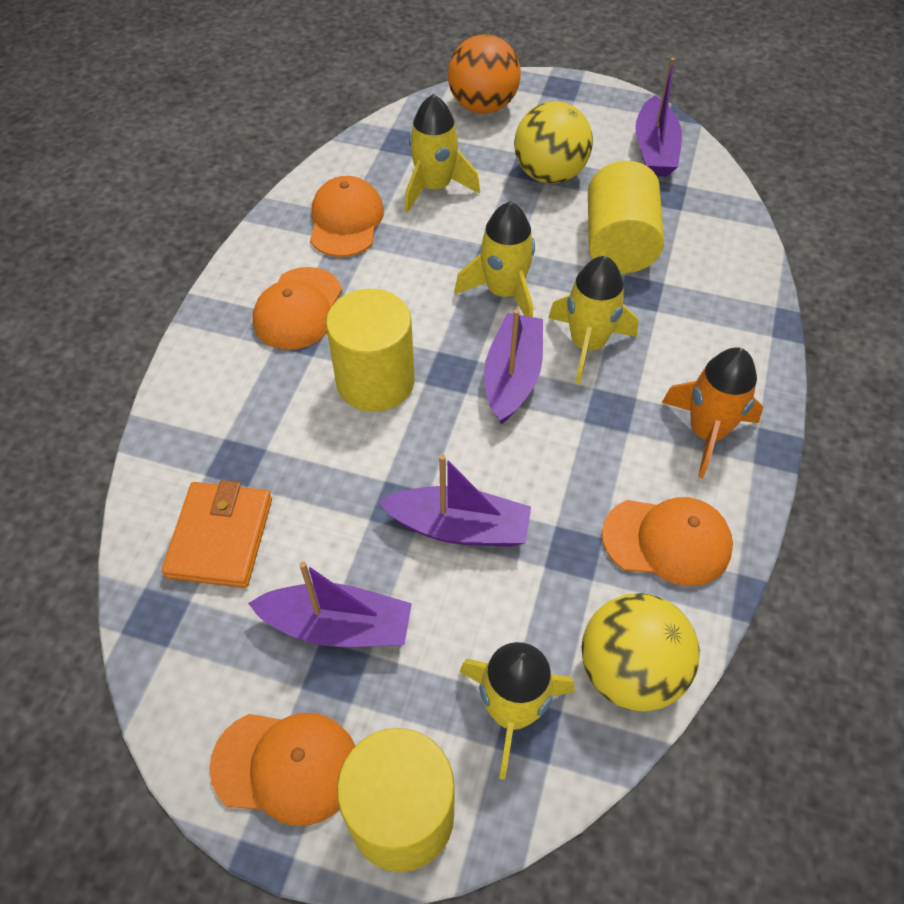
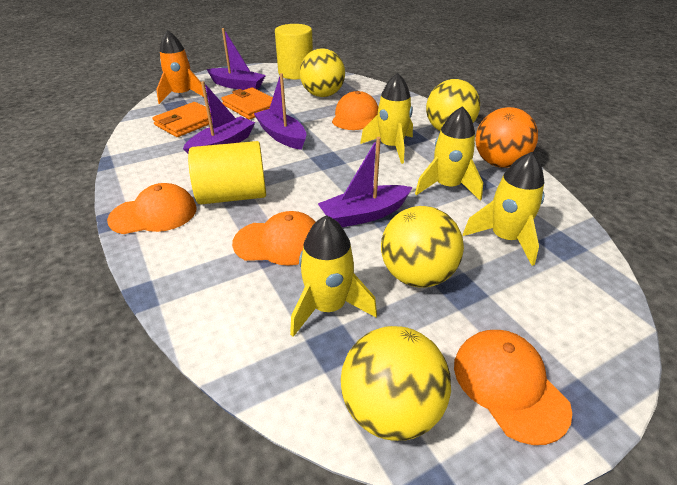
orange wallet: 1 -> 2
yellow ball: 2 -> 4
yellow cylinder: 3 -> 2

